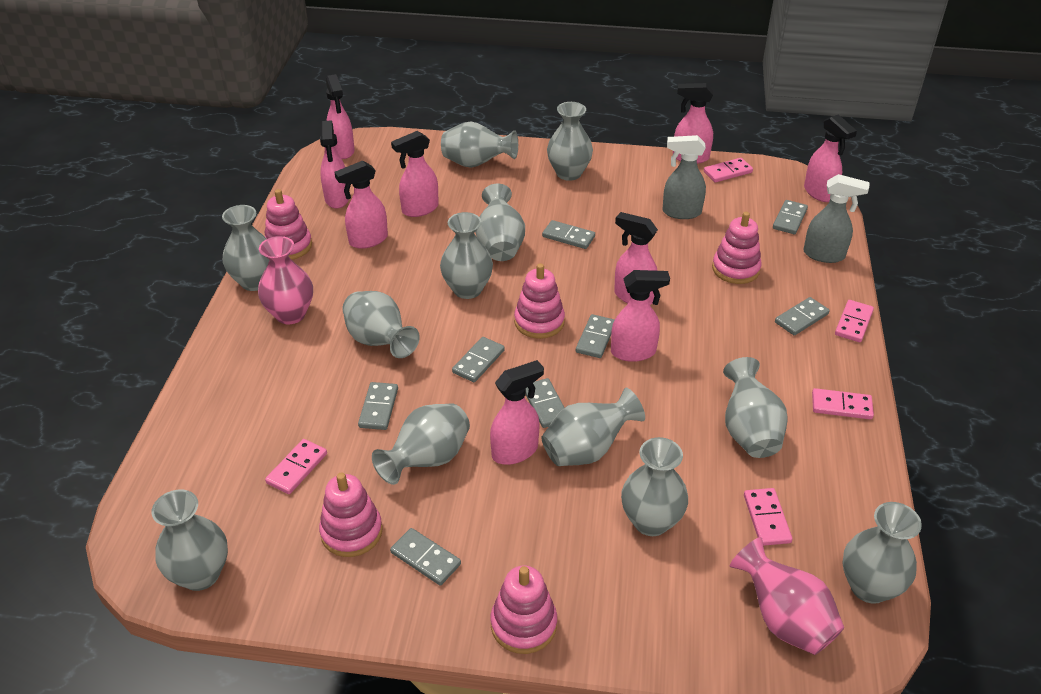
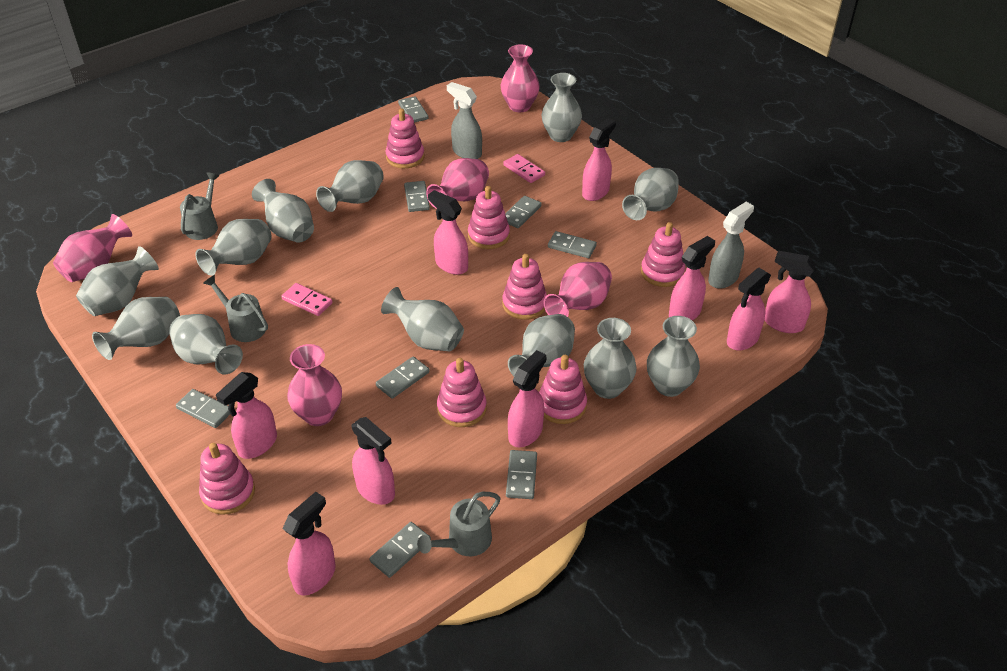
grey watering can: 0 -> 3
pink domino: 5 -> 2
pink stacking toy: 5 -> 7
pink vase: 2 -> 5

